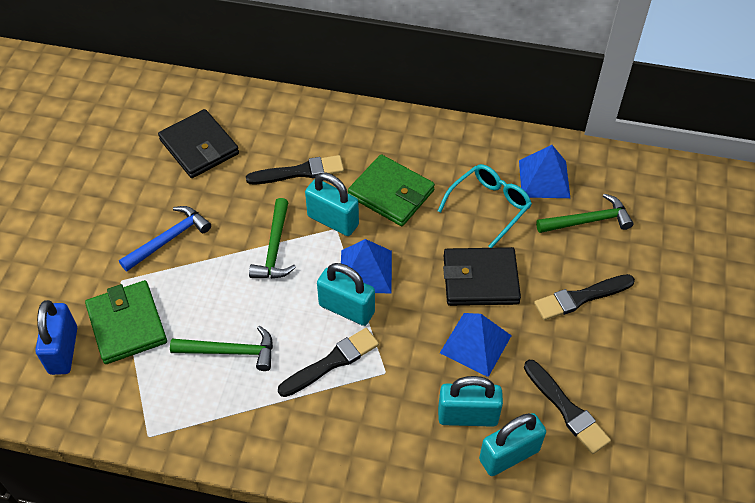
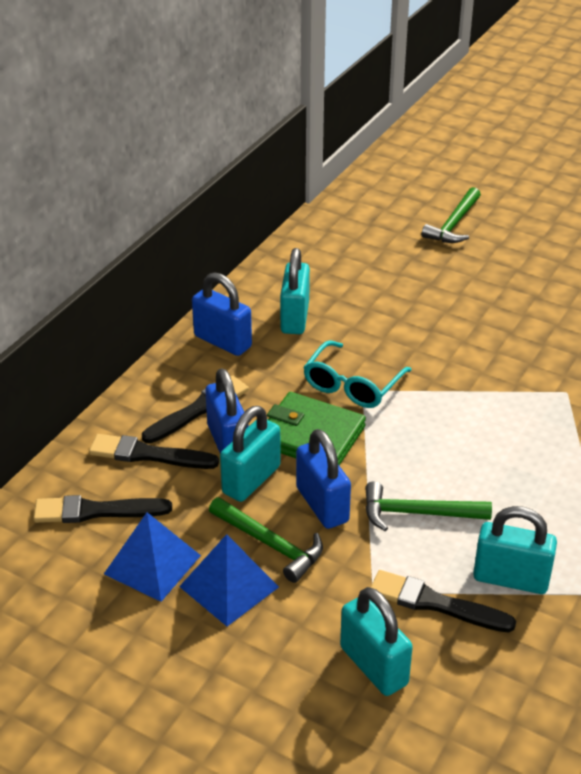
black wallet: 2 -> 0
blue hammer: 1 -> 0
blue padlock: 1 -> 3
blue pyramid: 3 -> 2
green wallet: 2 -> 1

